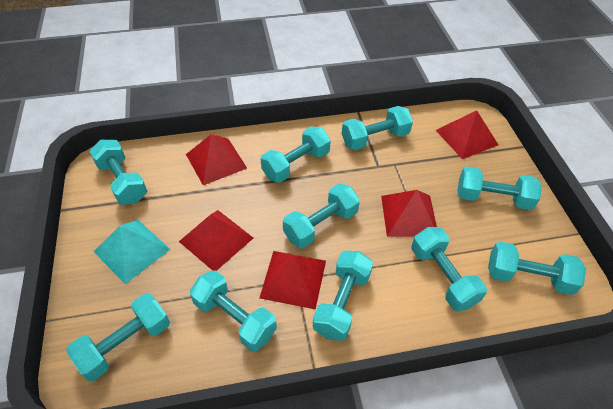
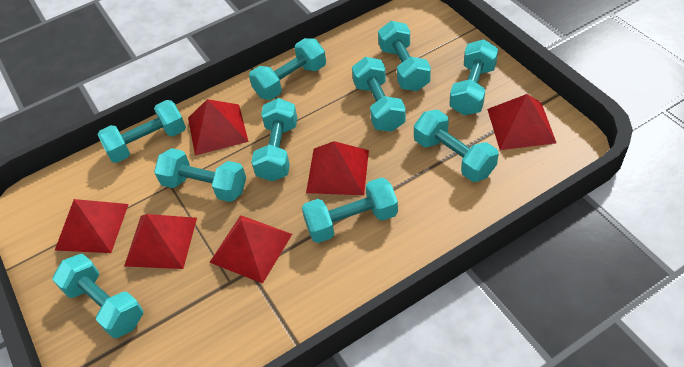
red pyramid: 5 -> 6
turquoise pyramid: 1 -> 0

